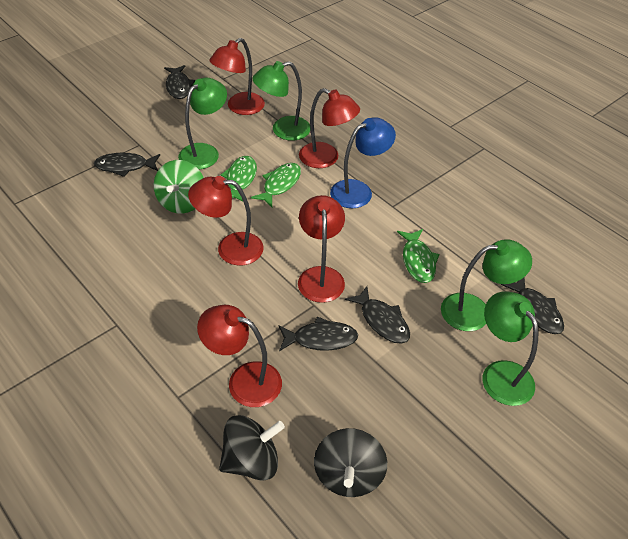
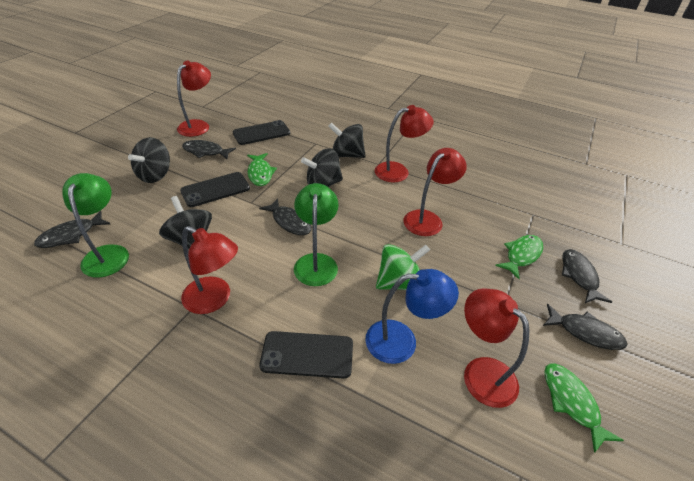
black phone: 0 -> 3
black spinning top: 2 -> 4
green lamp: 4 -> 2

